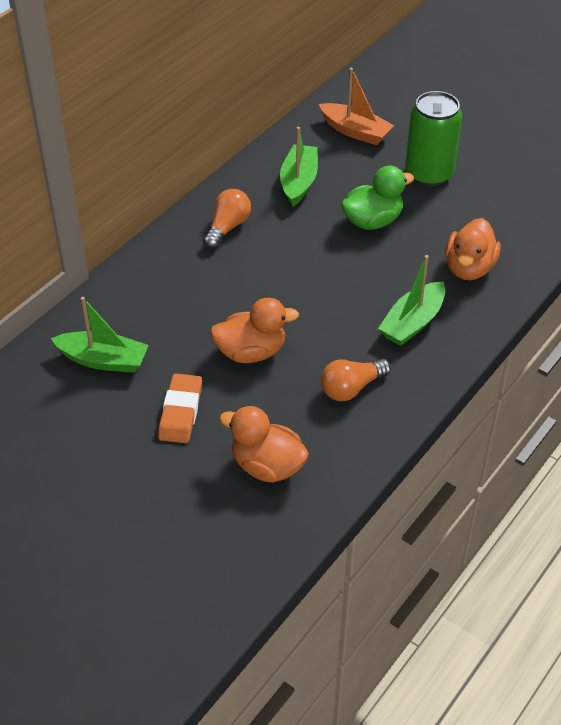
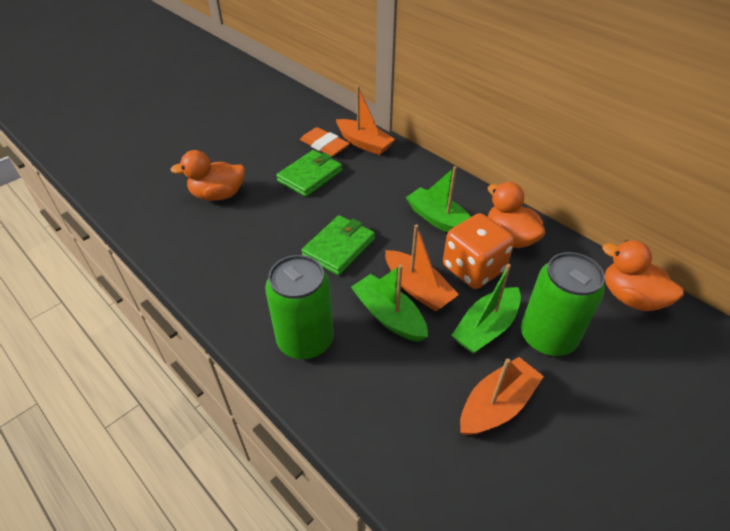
green can: 1 -> 2
green duck: 1 -> 0
green wallet: 0 -> 2
orange boat: 1 -> 3
orange dice: 0 -> 1
orange light bulb: 2 -> 0

